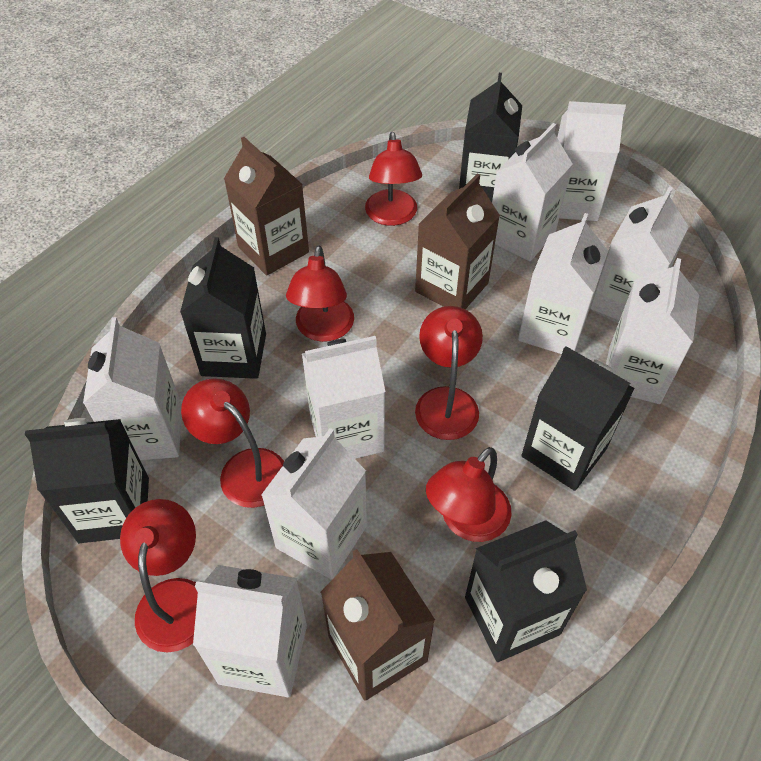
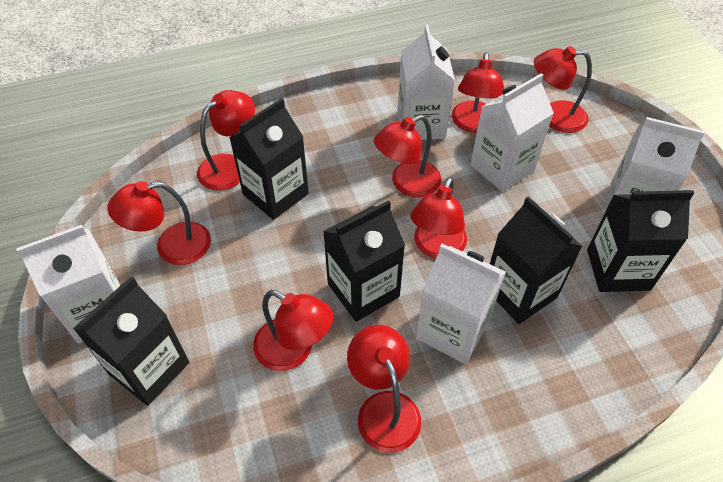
brown carton: 3 -> 0
red lamp: 6 -> 8
white carton: 9 -> 5

